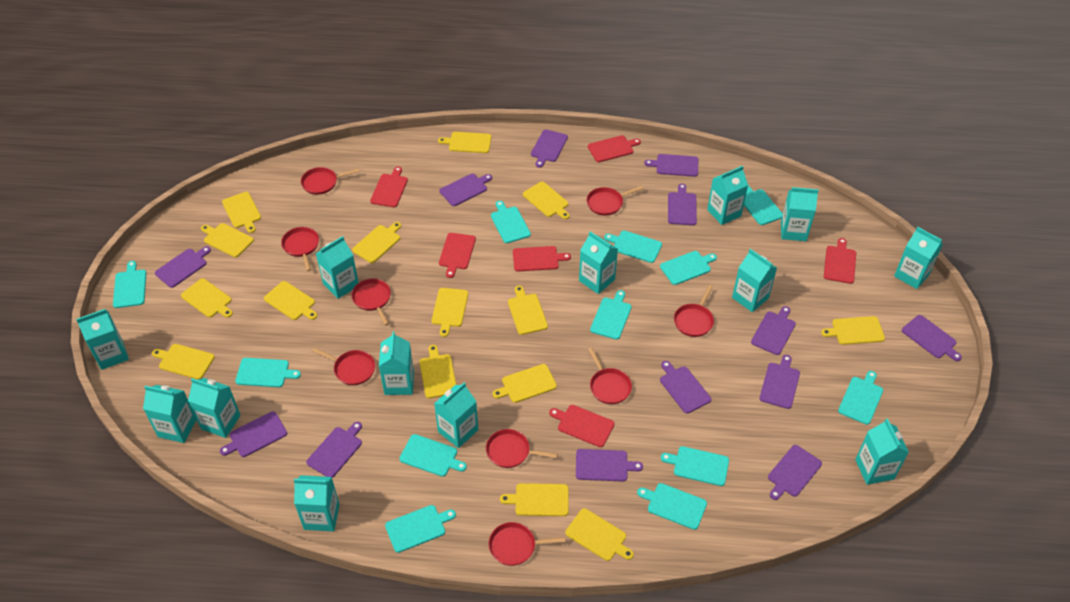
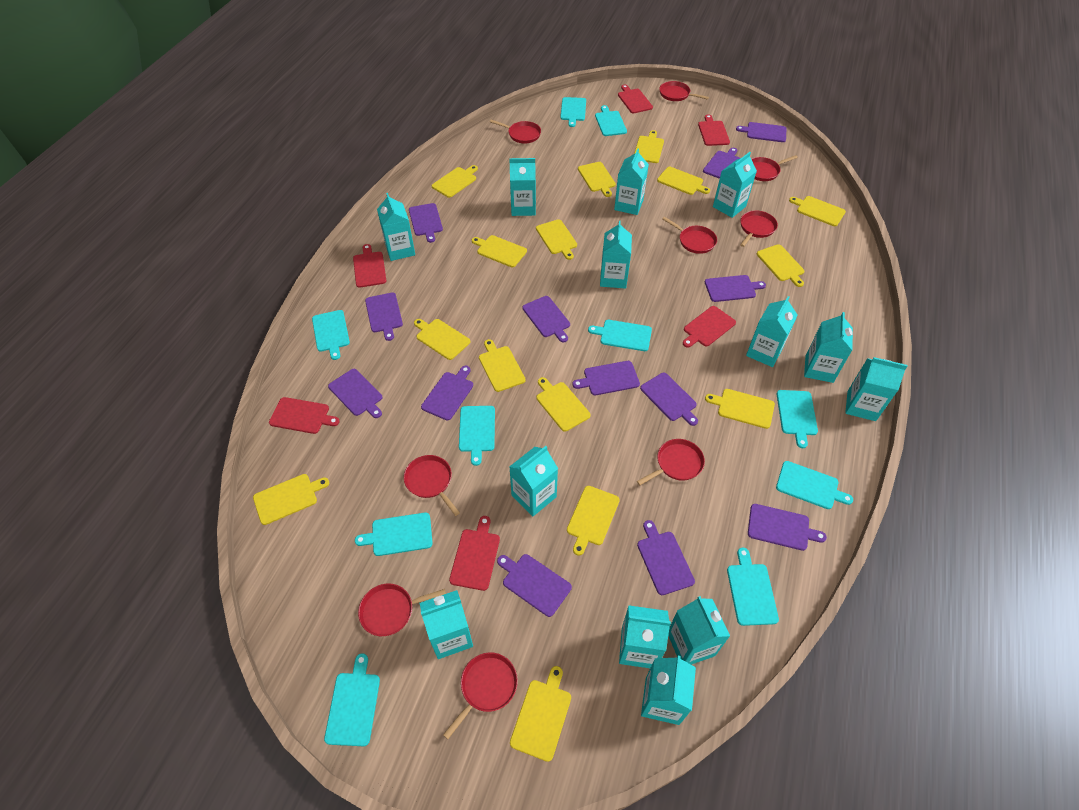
turquoise cutting board: 12 -> 10

